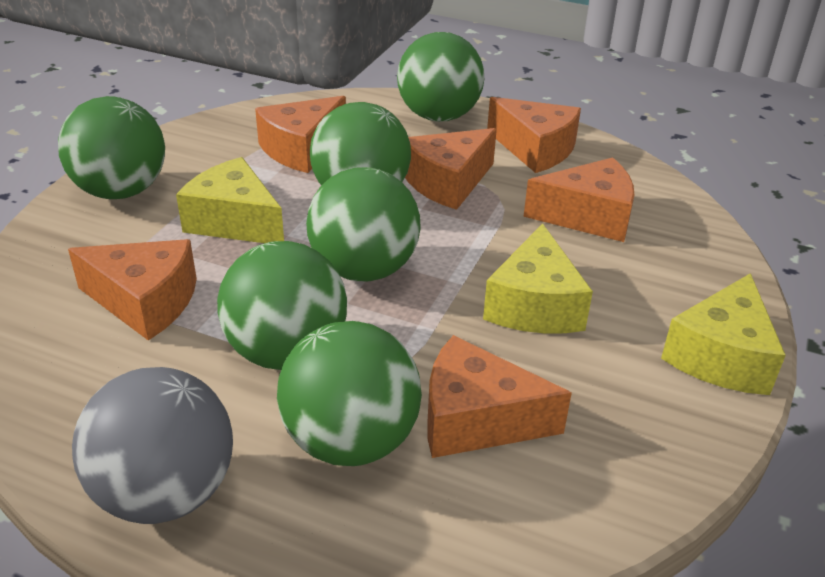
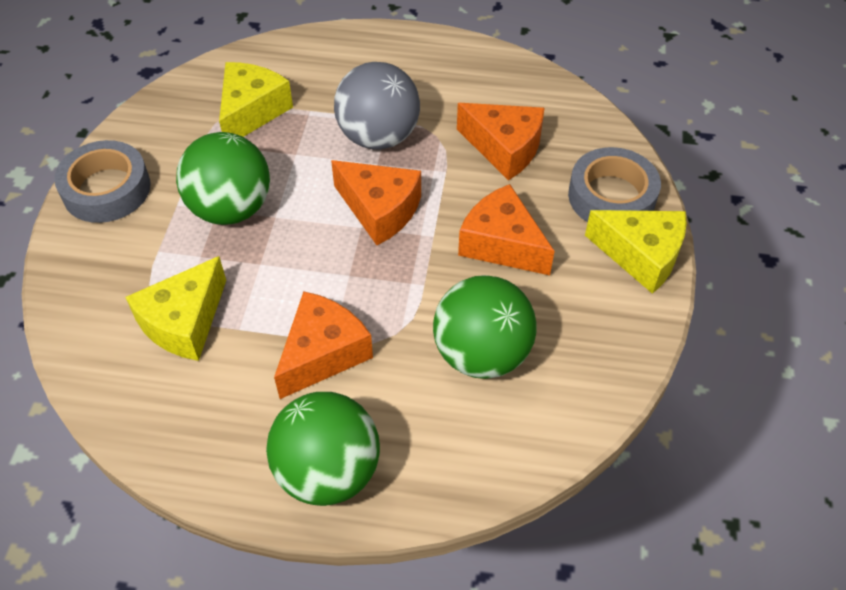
green ball: 6 -> 3
grey tape: 0 -> 2
orange cheese: 6 -> 4

